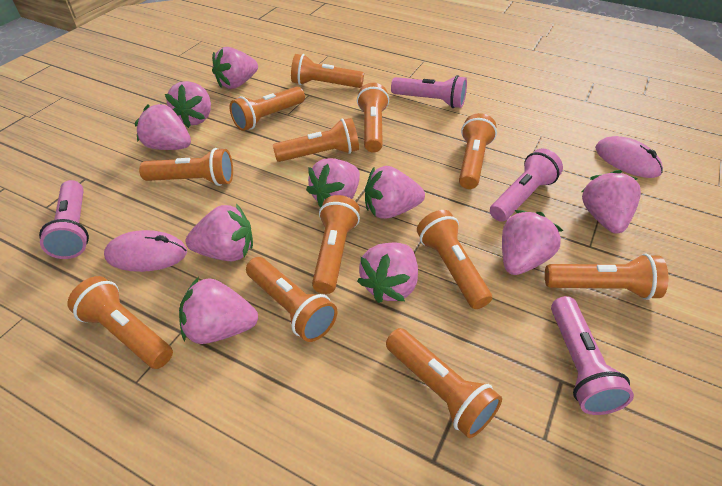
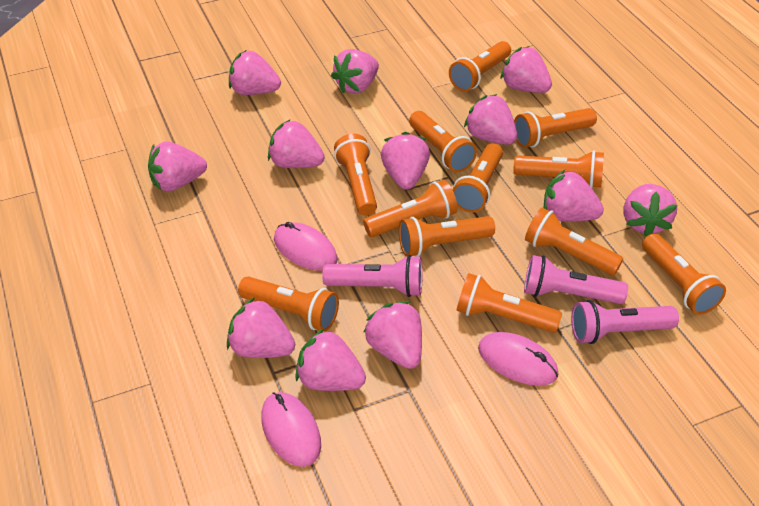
pink flashlight: 4 -> 3
pink mouse: 2 -> 3
pink strawberry: 10 -> 12

